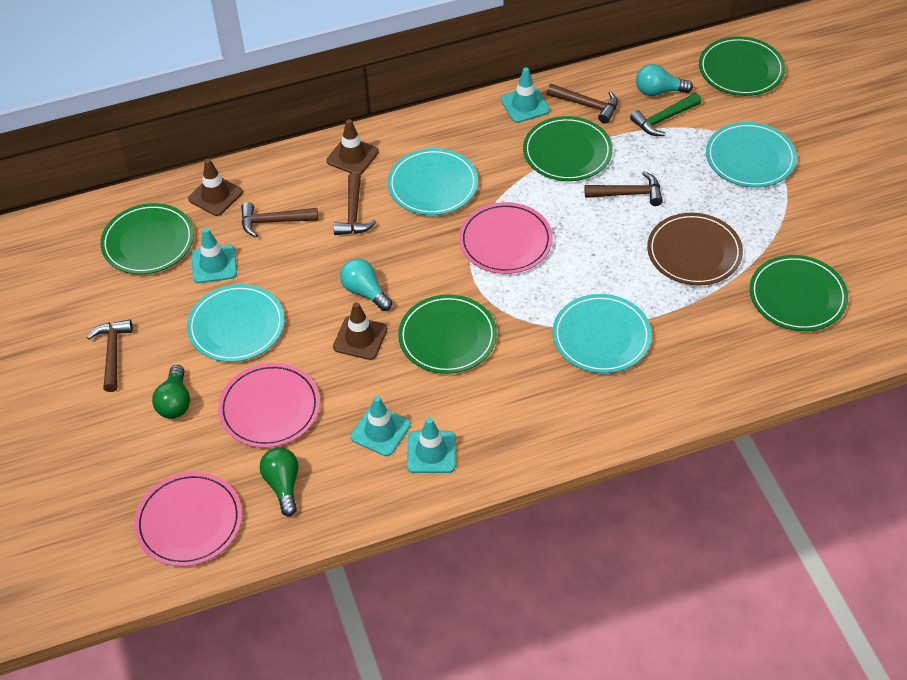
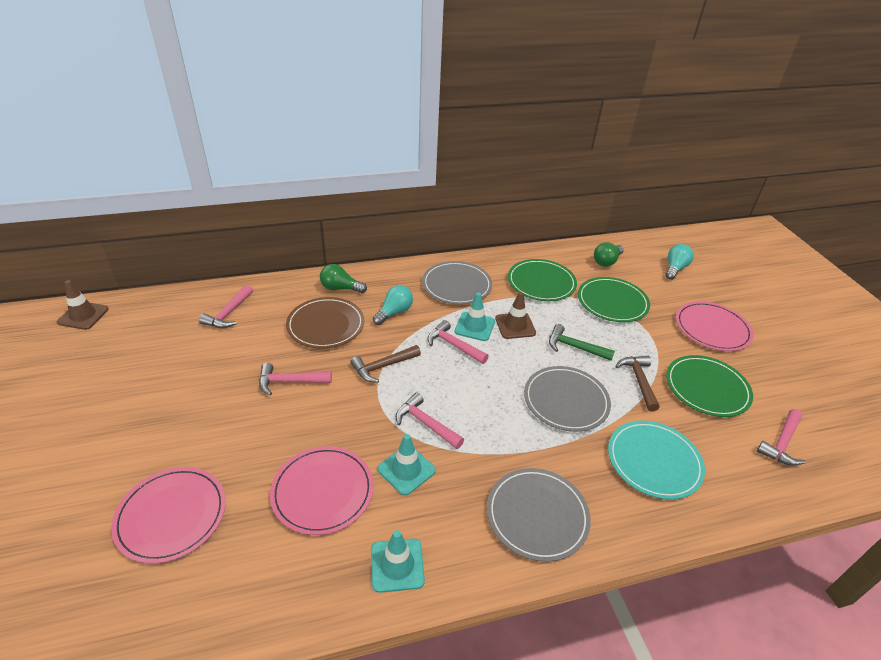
brown hammer: 5 -> 2
brown traffic cone: 3 -> 2
green plate: 5 -> 3
grey plate: 0 -> 3
pink hammer: 0 -> 5
turquoise plate: 4 -> 1
turquoise traffic cone: 4 -> 3

